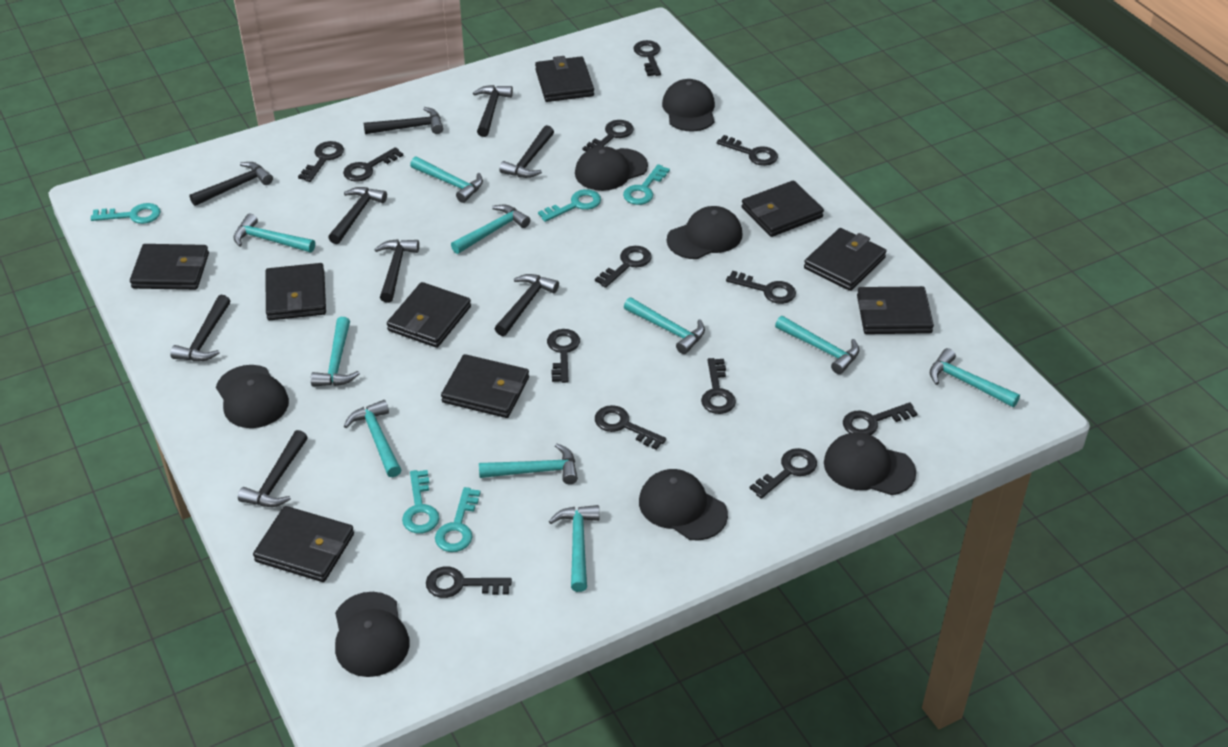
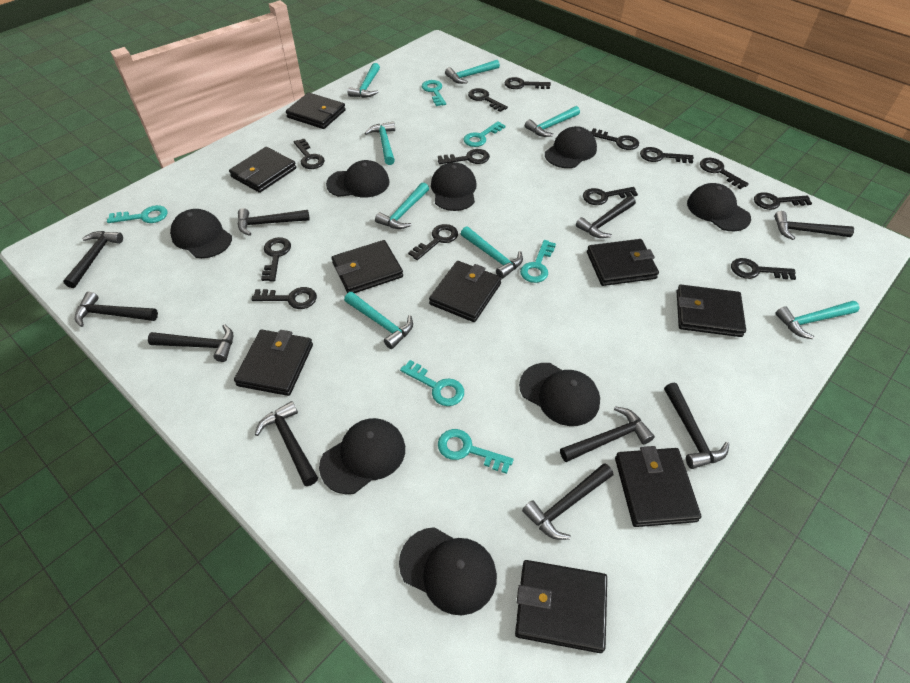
black cap: 7 -> 8
black hammer: 9 -> 10
turquoise hammer: 10 -> 8
turquoise key: 5 -> 6

